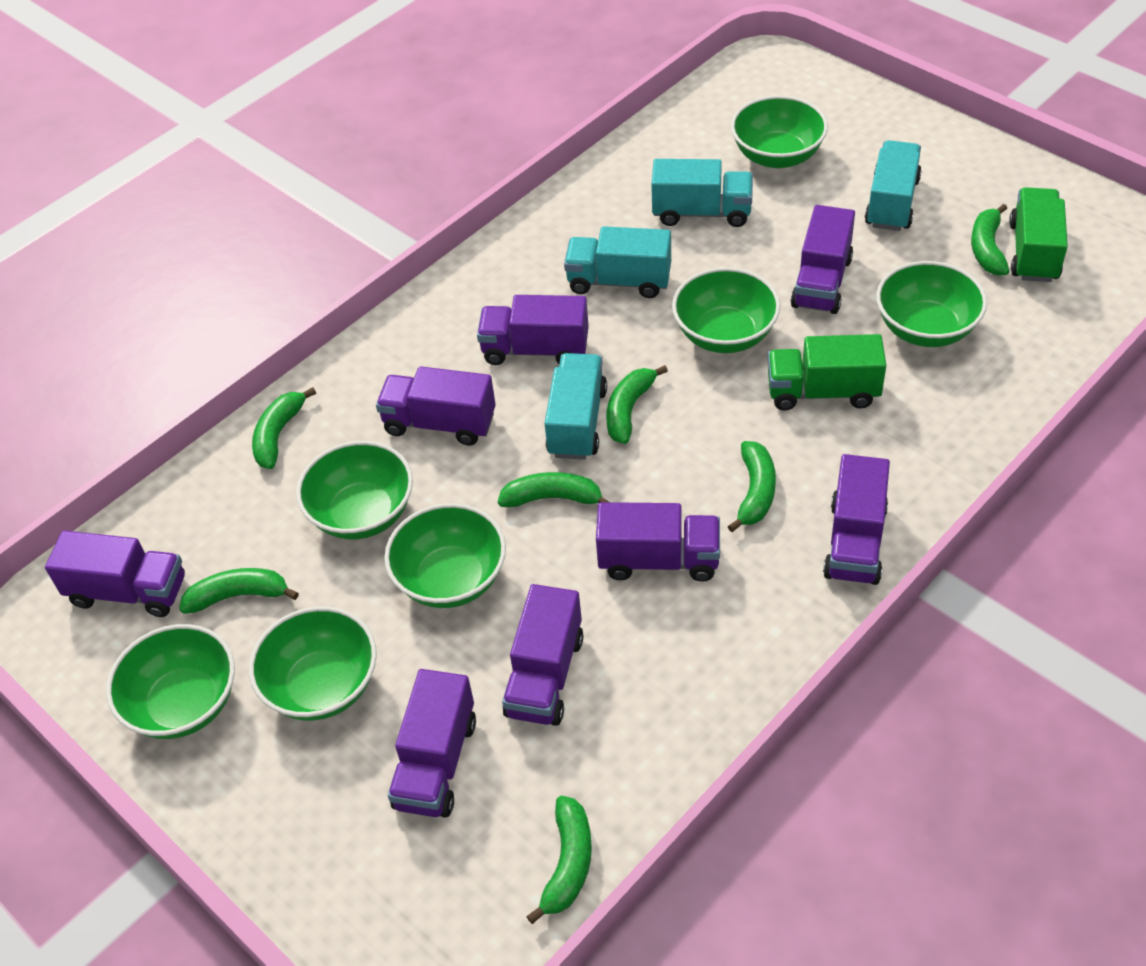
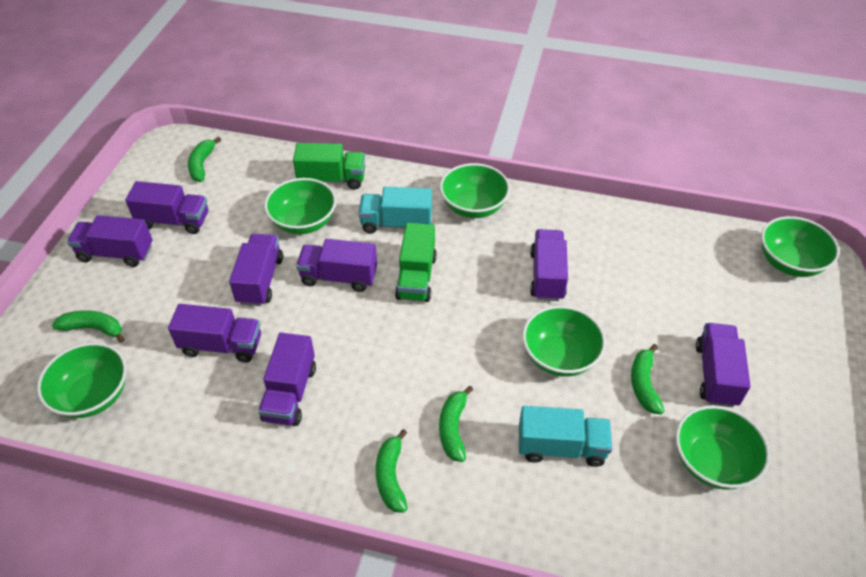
green banana: 7 -> 5
green bowl: 7 -> 6
turquoise truck: 4 -> 2

